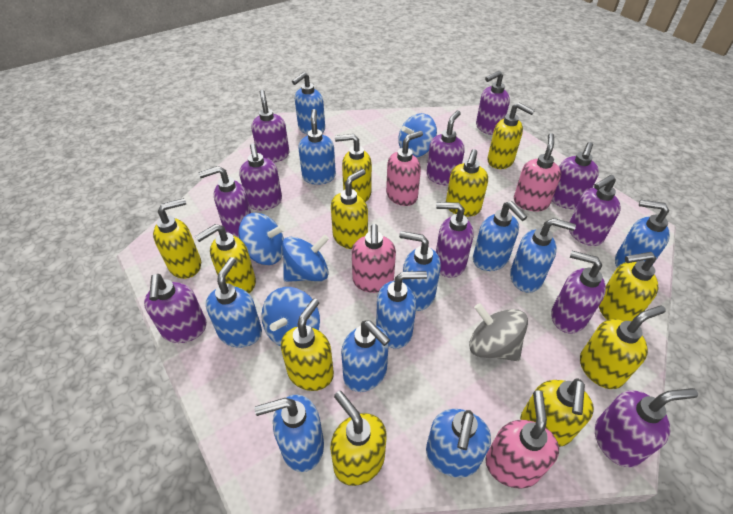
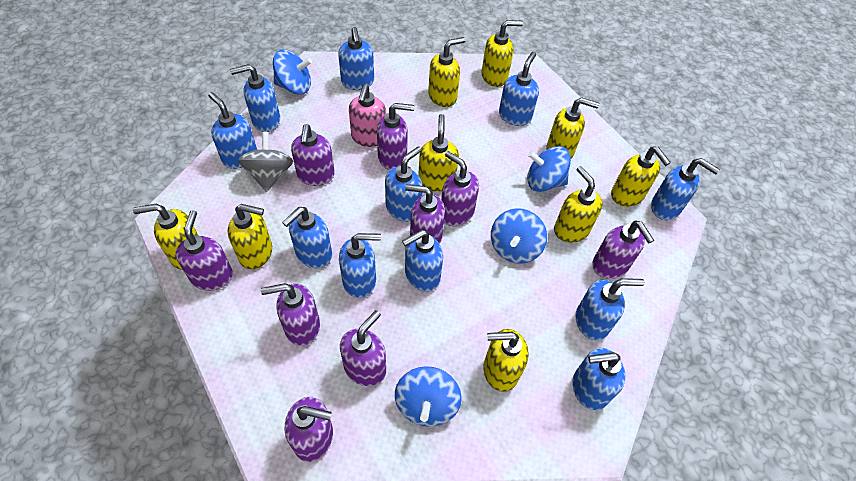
pink soap dispenser: 4 -> 1
purple soap dispenser: 11 -> 9
yellow soap dispenser: 11 -> 9

